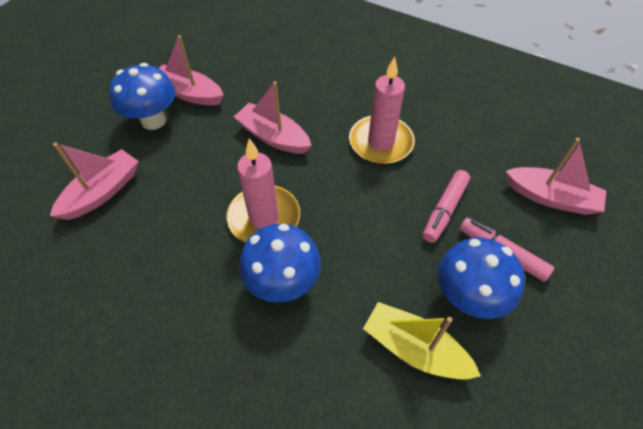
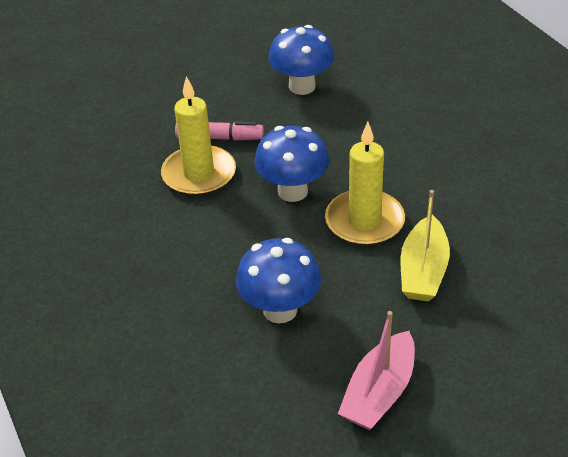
pink boat: 4 -> 1
pink candle: 2 -> 0
pink marker: 2 -> 1
yellow candle: 0 -> 2

